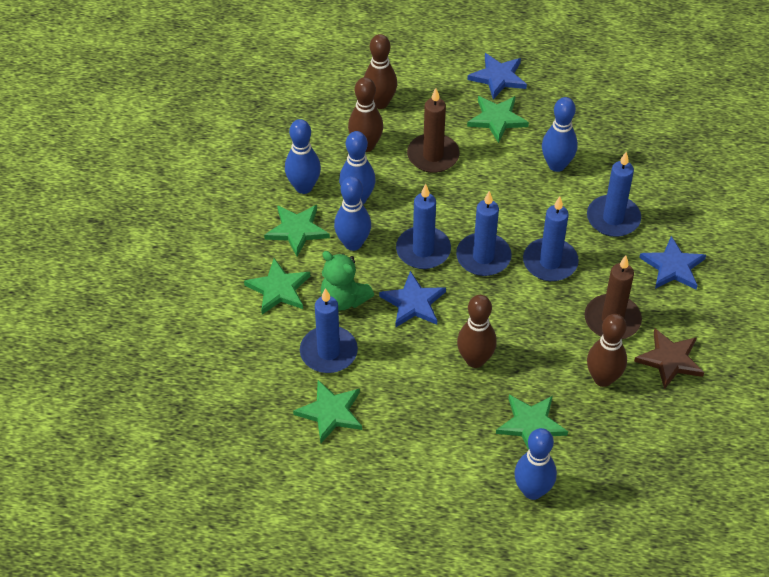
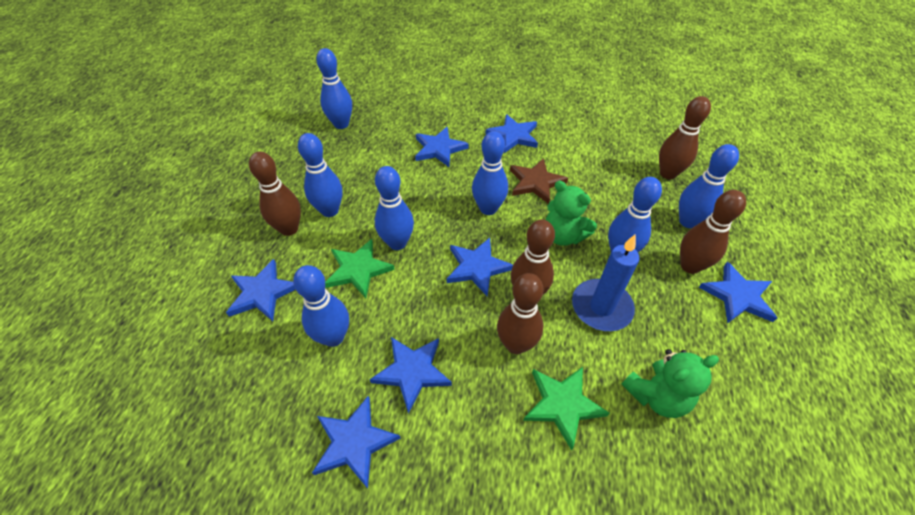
blue bowling pin: 5 -> 7
blue candle: 5 -> 1
blue star: 3 -> 7
brown bowling pin: 4 -> 5
brown candle: 2 -> 0
green star: 5 -> 2
green teddy bear: 1 -> 2

